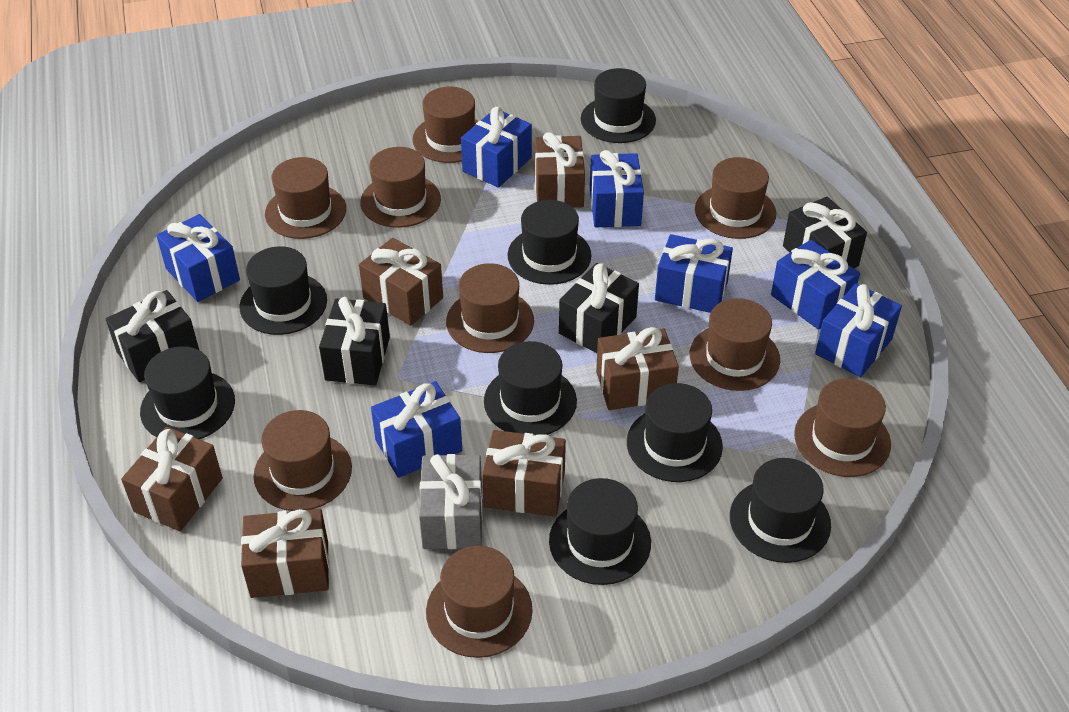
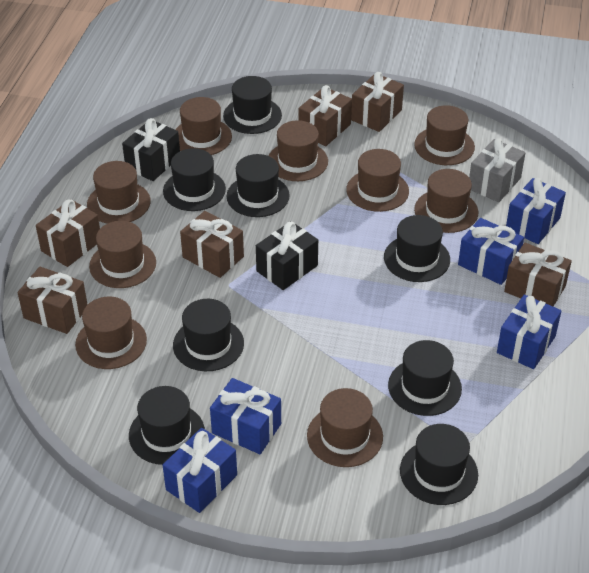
black gift: 4 -> 2
blue gift: 7 -> 5

